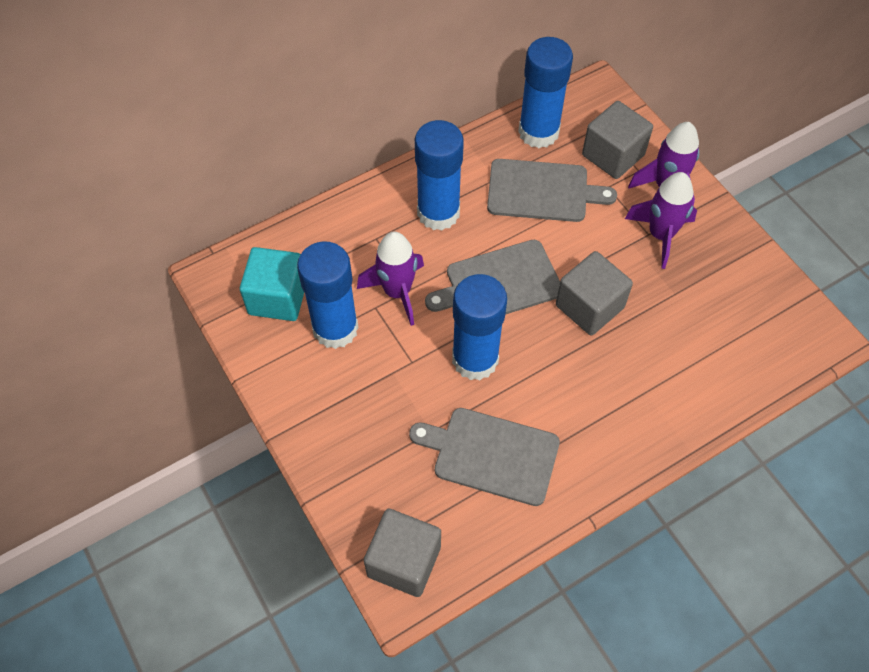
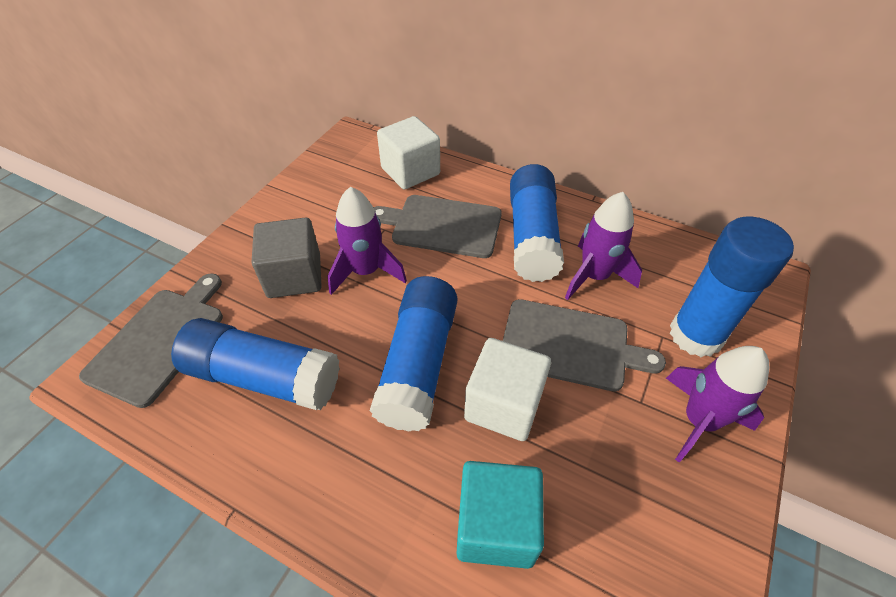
grey cube: 3 -> 1
white cube: 0 -> 2

